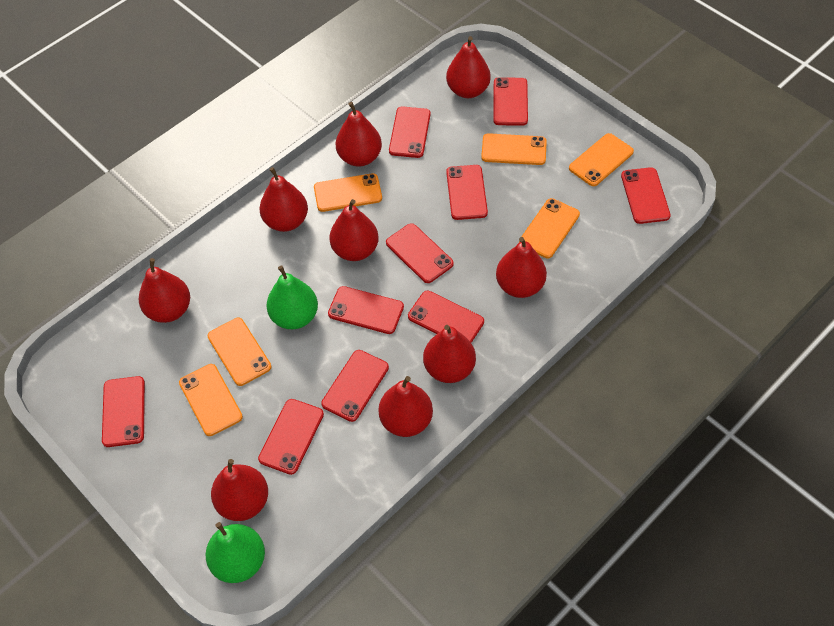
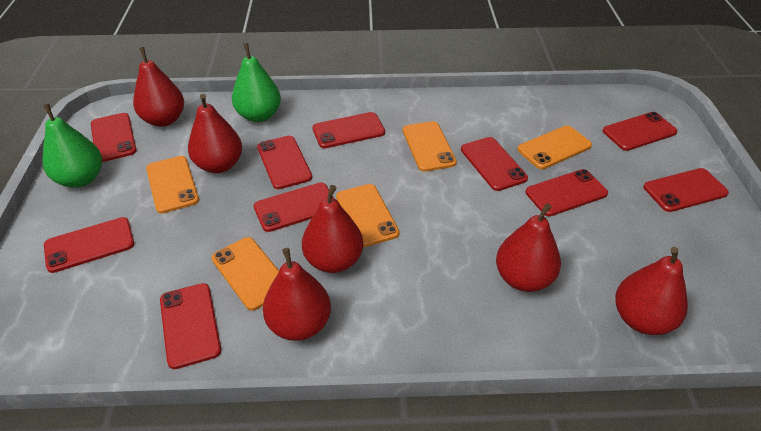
orange phone: 6 -> 5
red pear: 9 -> 6

